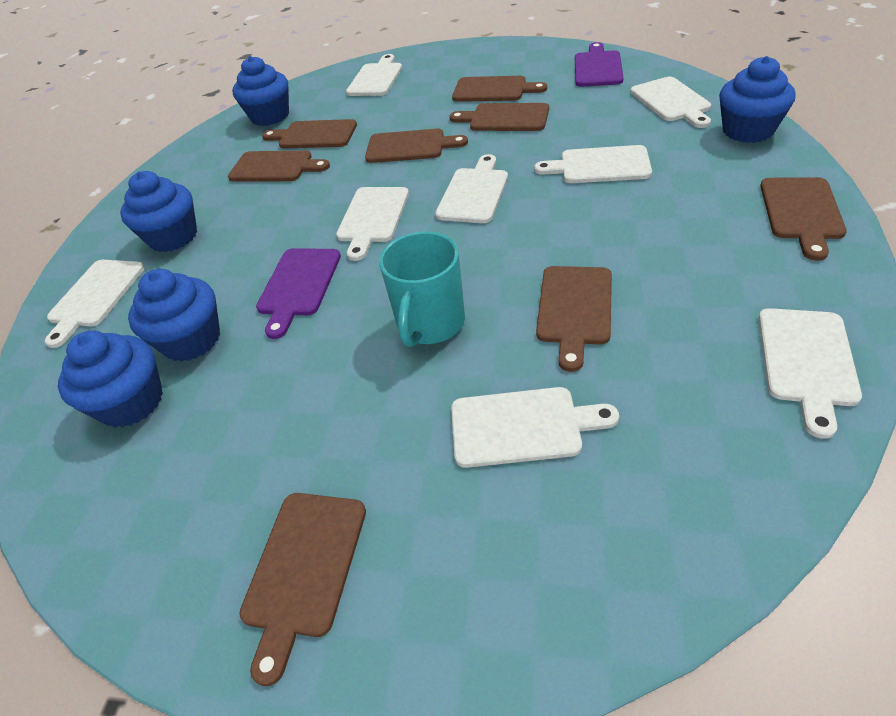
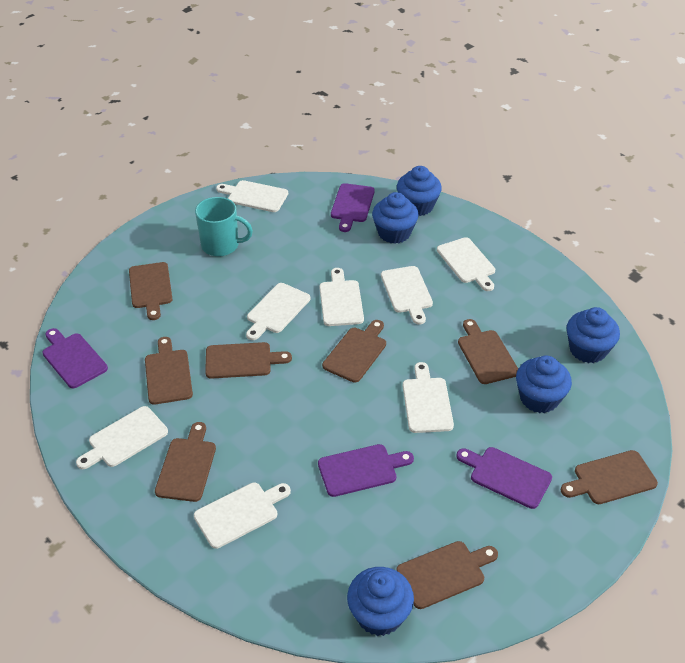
purple cutting board: 2 -> 4

